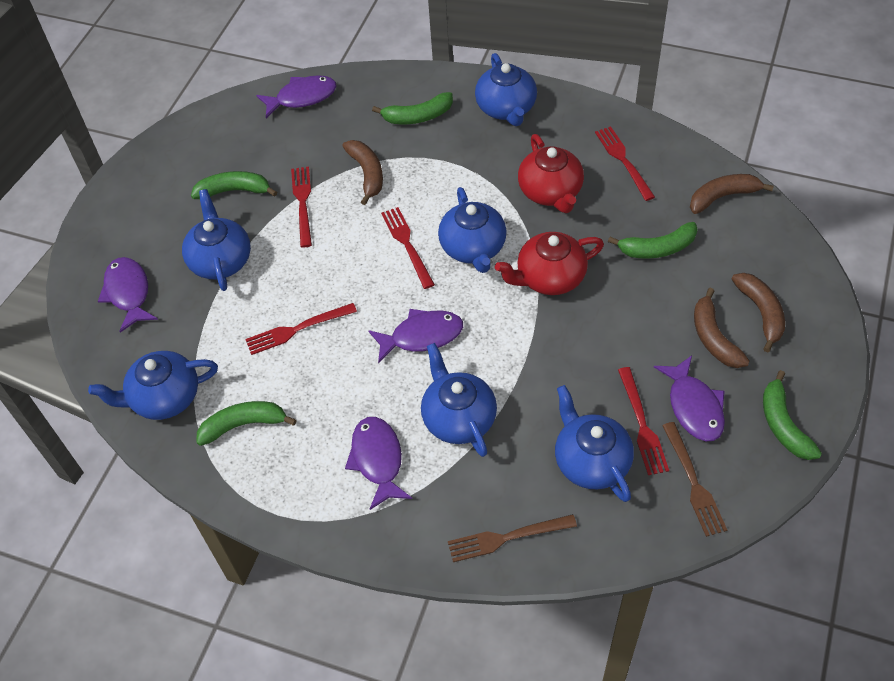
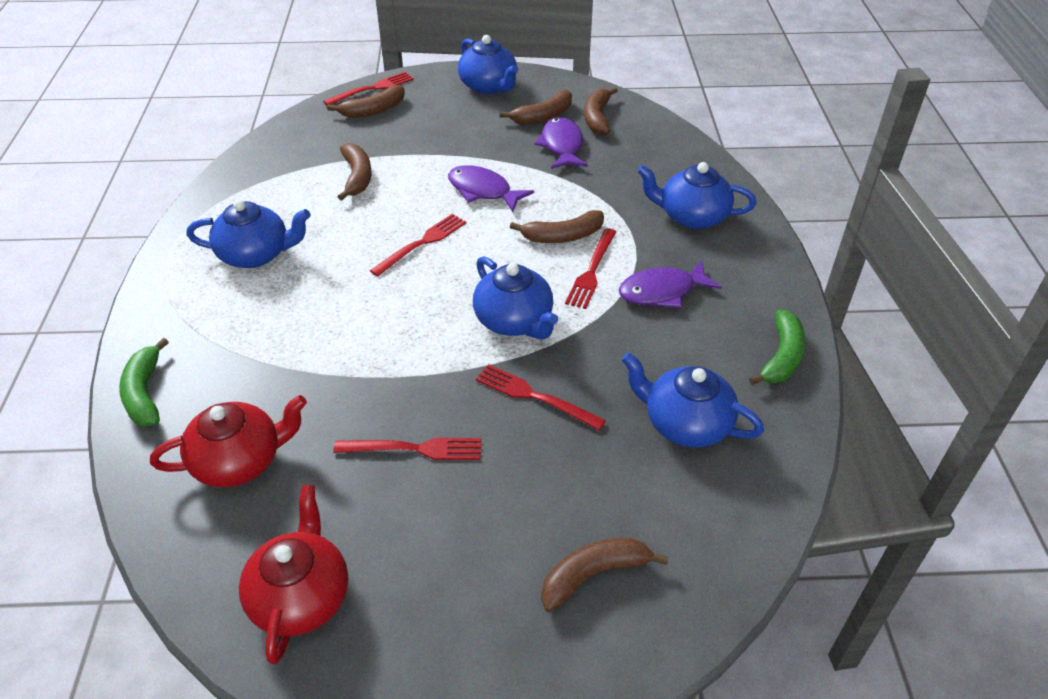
blue teapot: 6 -> 5
brown banana: 4 -> 6
brown fork: 2 -> 0
green banana: 5 -> 2
purple fish: 5 -> 3

